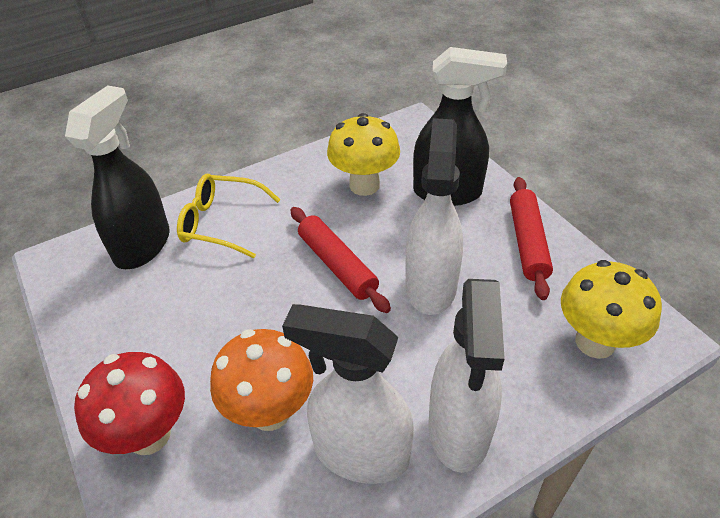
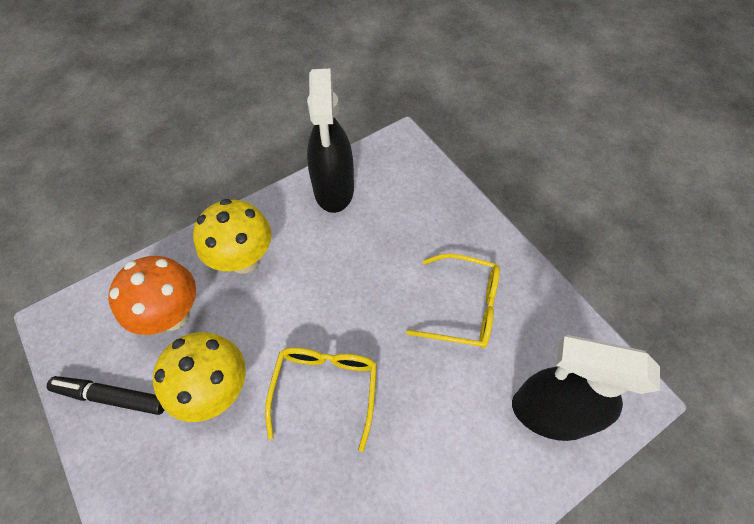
black marker: 0 -> 1
red mushroom: 1 -> 0
red rolling pin: 2 -> 0
white spray bottle: 3 -> 0
yellow glasses: 1 -> 2

